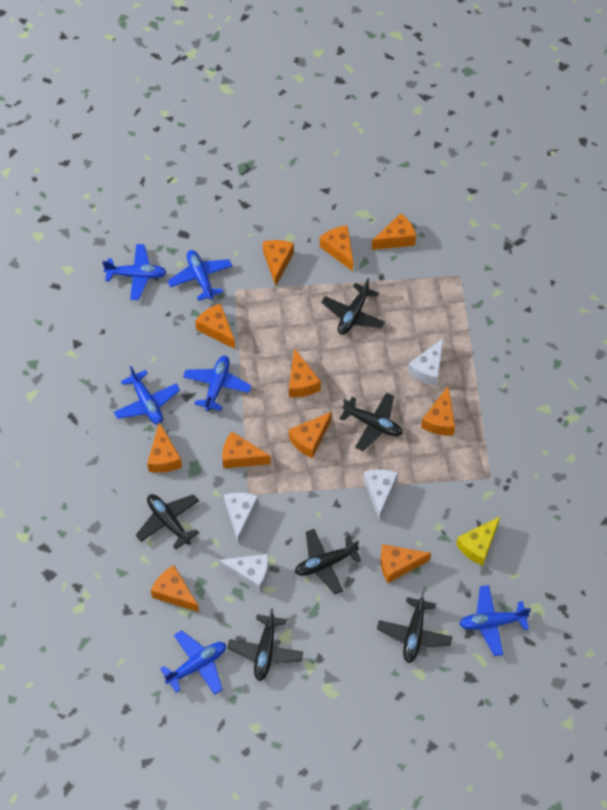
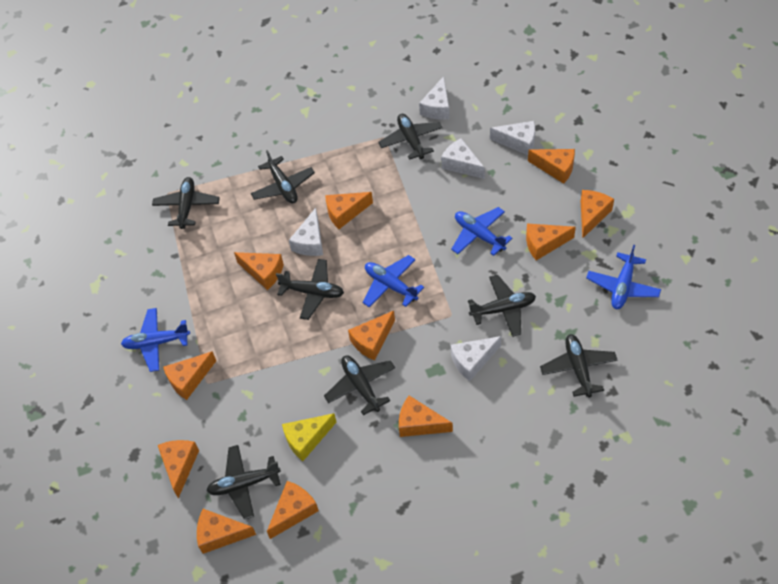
black plane: 6 -> 8
blue plane: 6 -> 4
white cheese: 4 -> 5

